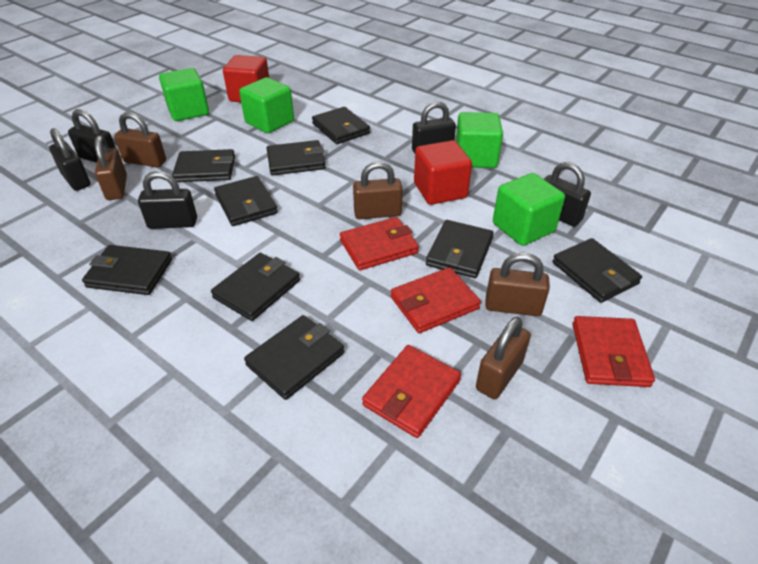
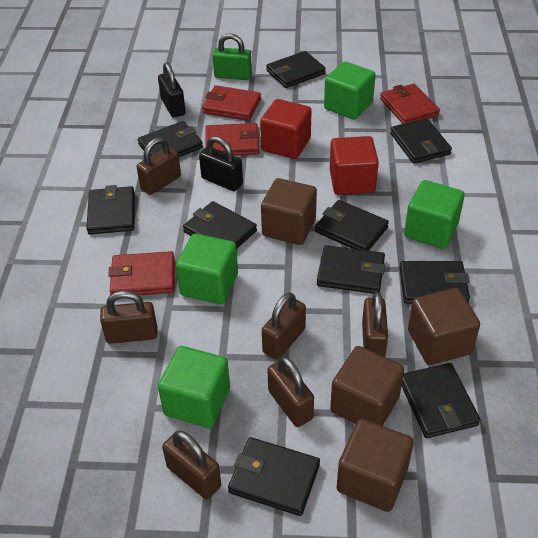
black padlock: 5 -> 2
black wallet: 9 -> 10
brown cube: 0 -> 4
brown padlock: 5 -> 6
green padlock: 0 -> 1

